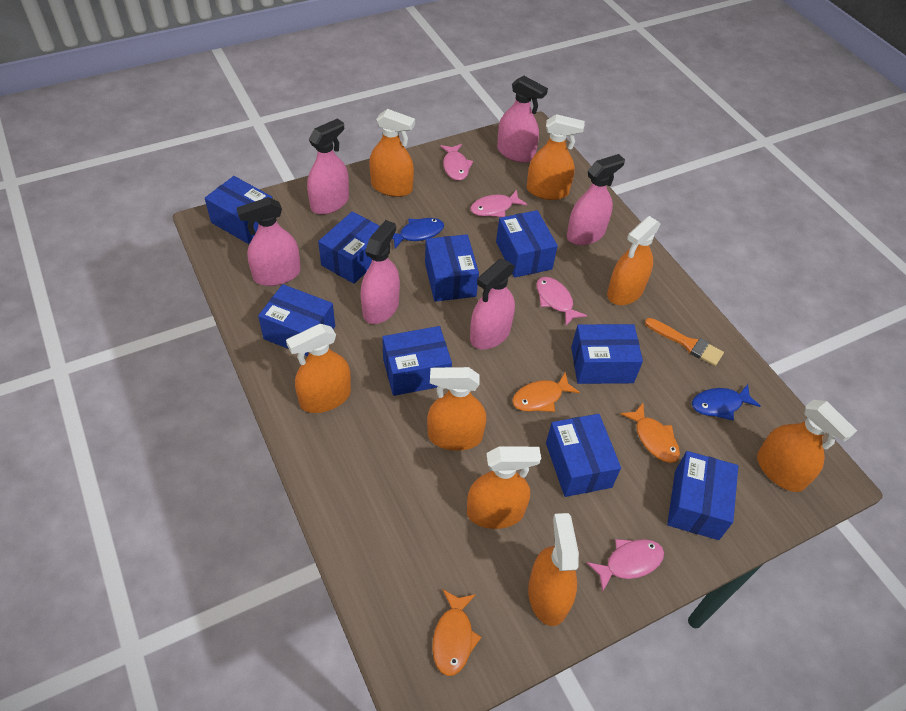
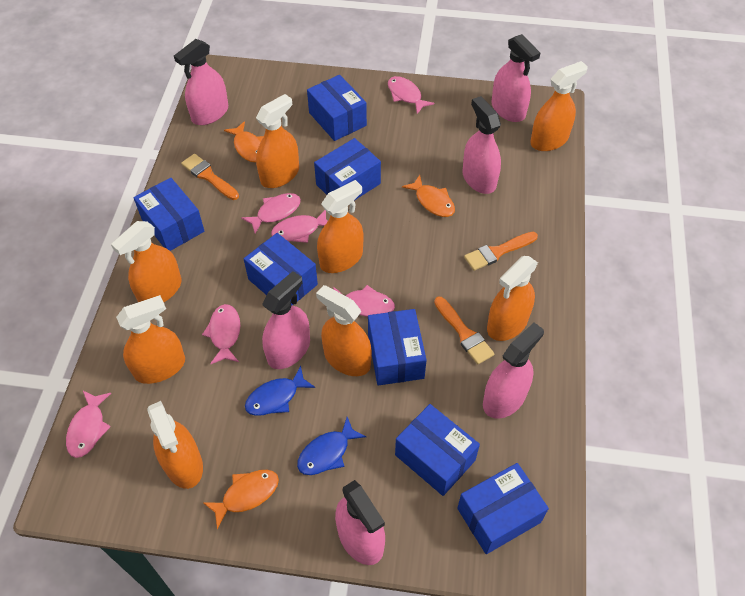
blue box: 9 -> 7
orange brush: 1 -> 3
pink fish: 4 -> 6

